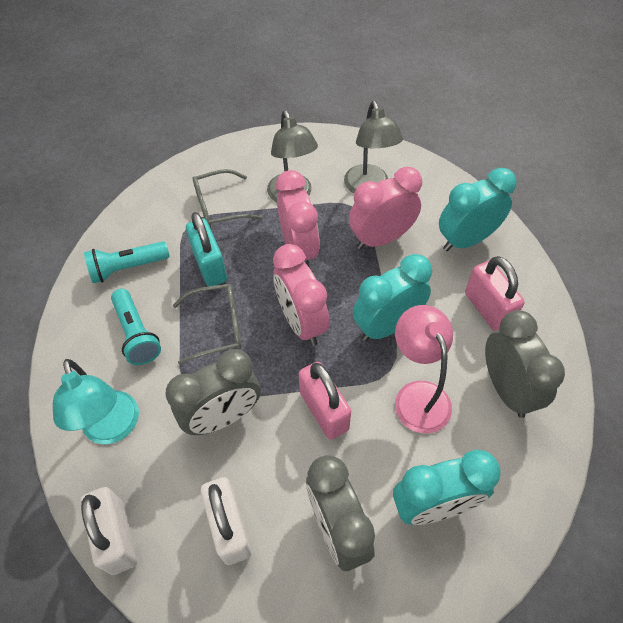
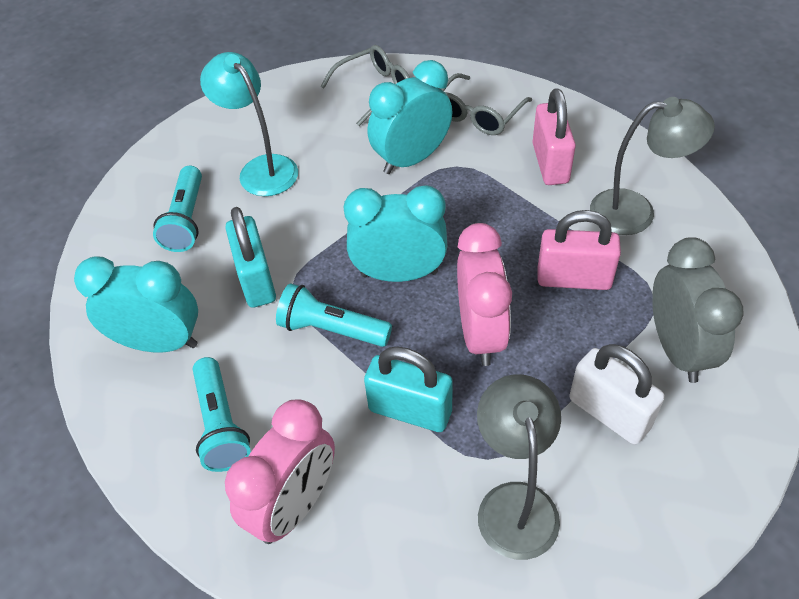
grey clock: 3 -> 1
pink clock: 3 -> 2
pink lamp: 1 -> 0
turquoise flashlight: 2 -> 3
turquoise padlock: 1 -> 2
white padlock: 2 -> 1

